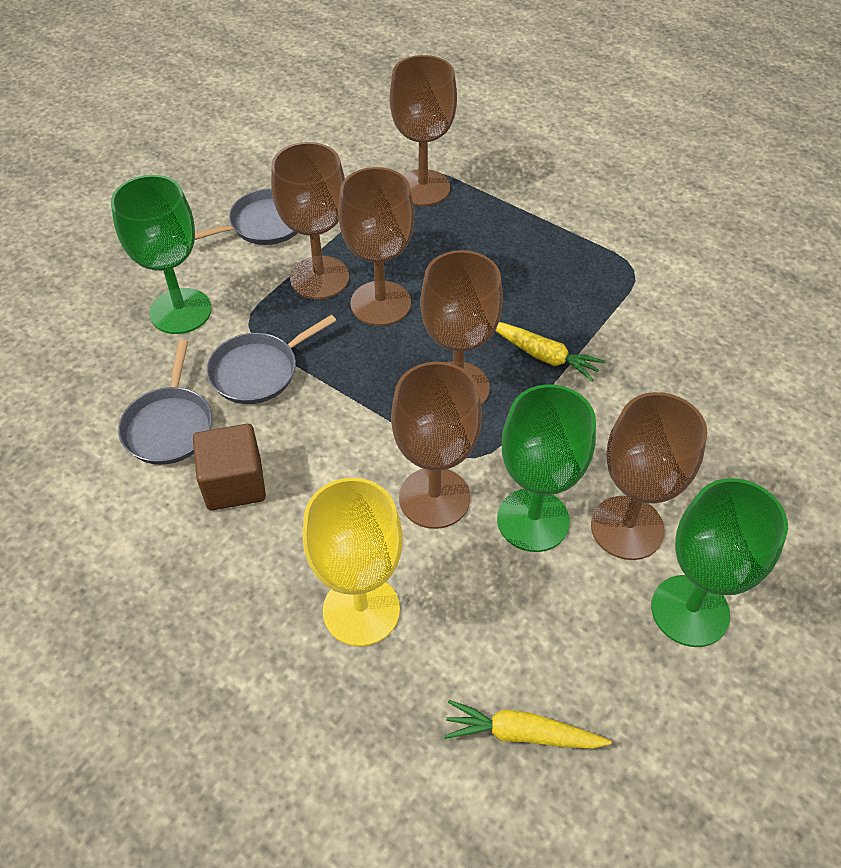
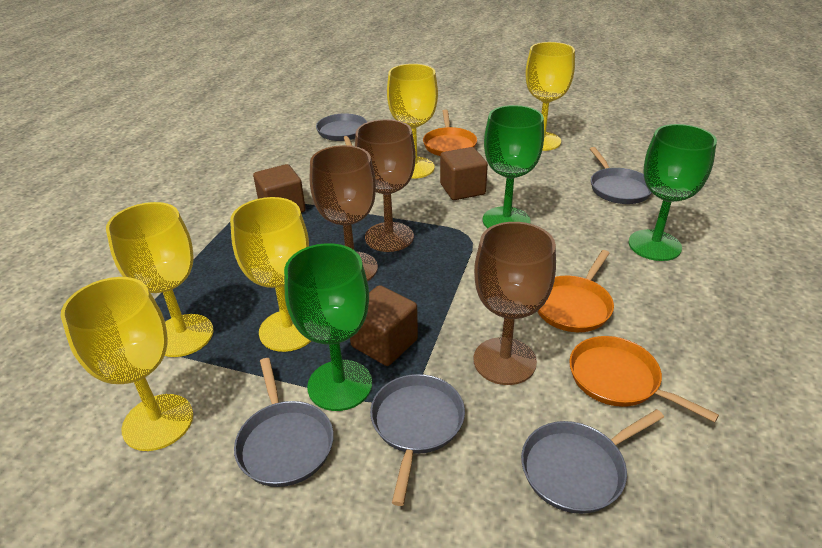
brown cube: 1 -> 3
brown goblet: 6 -> 3
grey pan: 3 -> 5
orange pan: 0 -> 3
yellow carrot: 2 -> 0
yellow goblet: 1 -> 5

